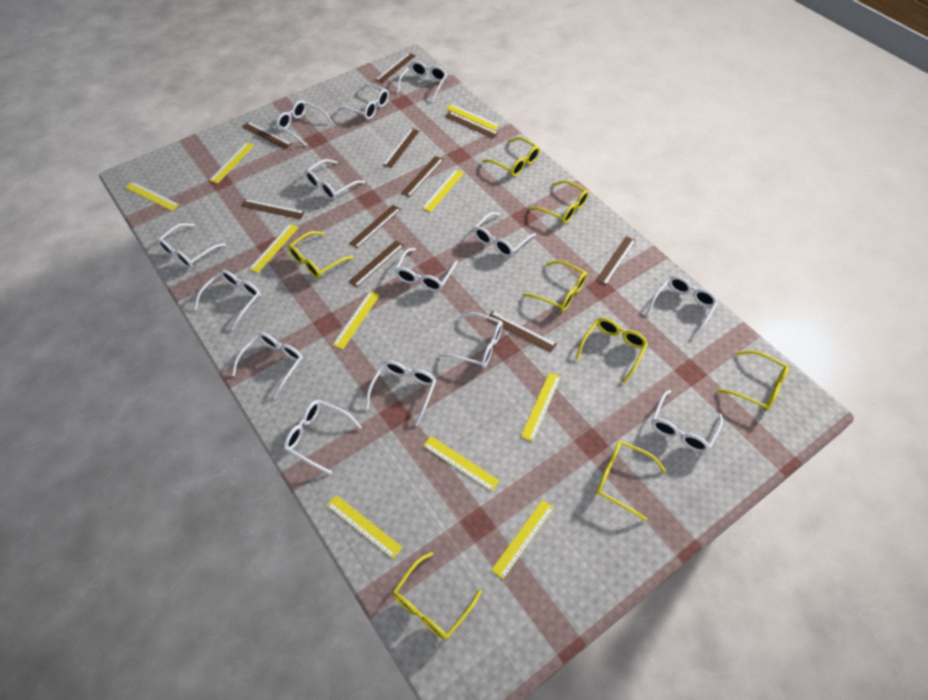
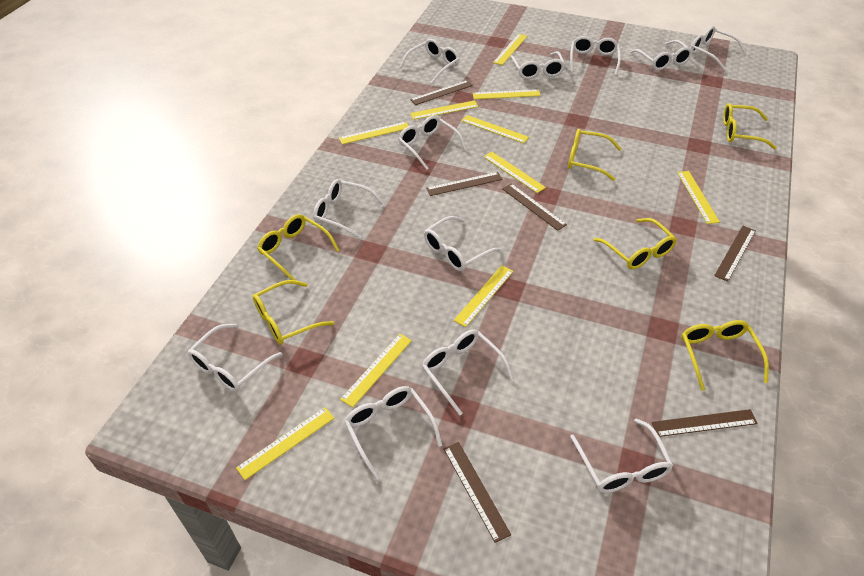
brown ruler: 10 -> 6
white glasses: 14 -> 12
yellow glasses: 8 -> 6

